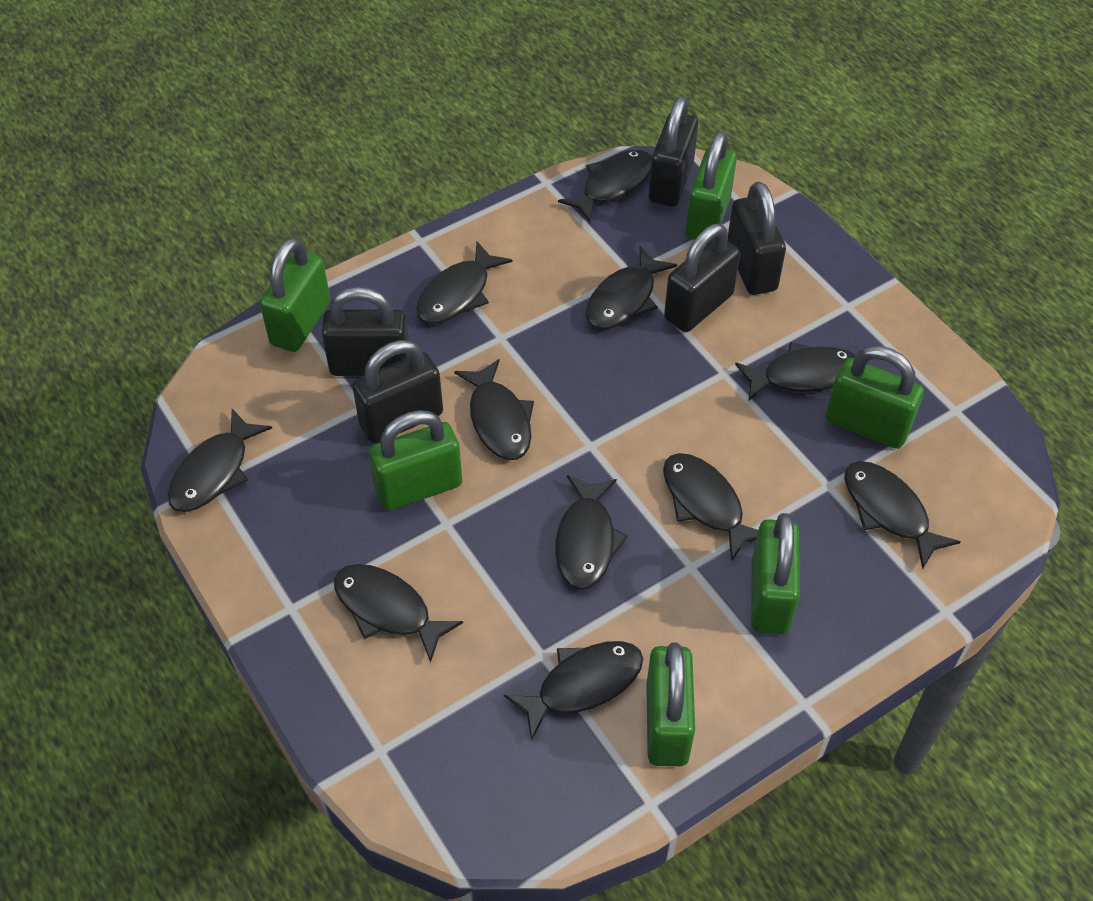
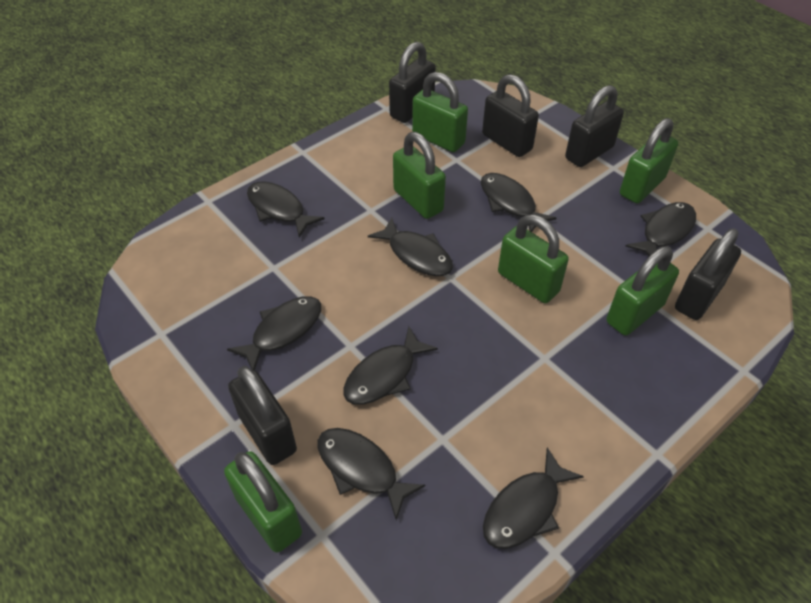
black fish: 11 -> 8

